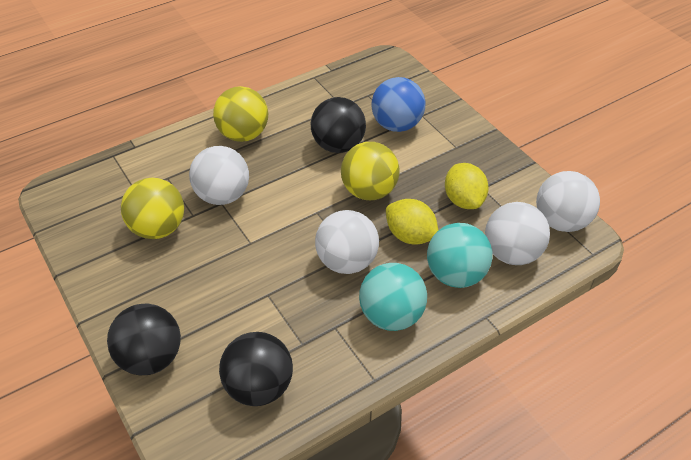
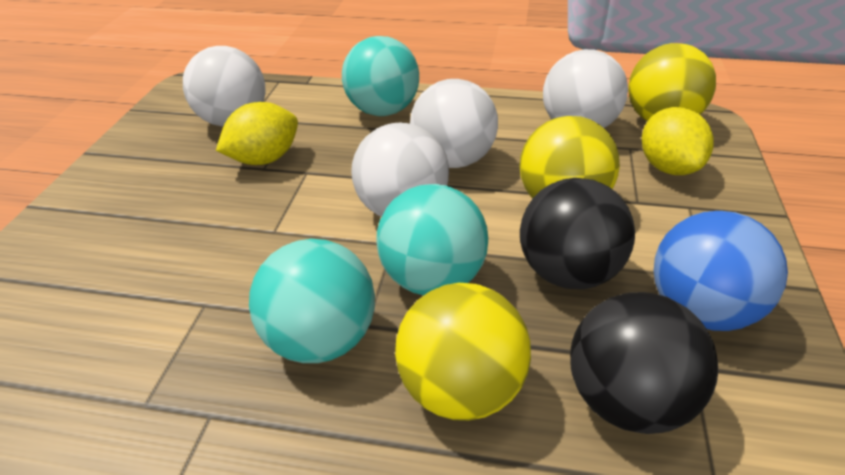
black ball: 3 -> 2
turquoise ball: 2 -> 3

